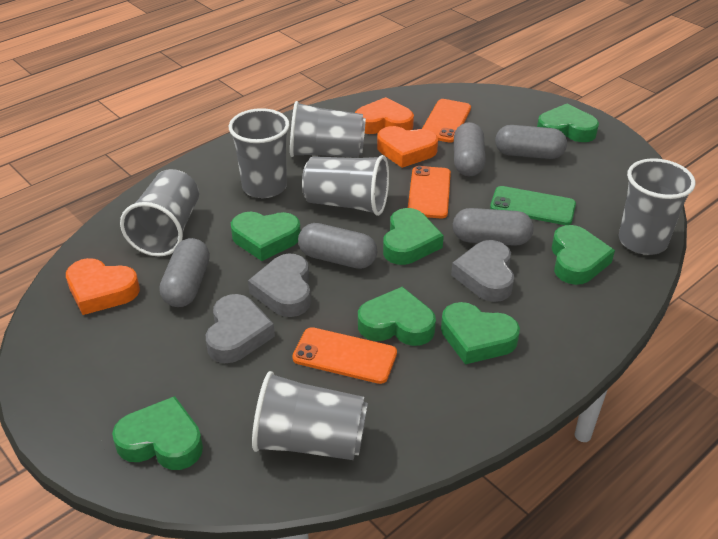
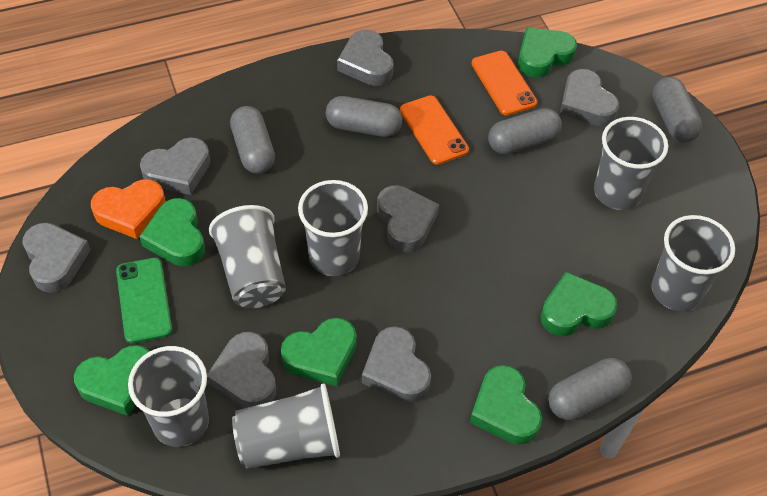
green heart: 7 -> 6
grey heart: 3 -> 7
orange heart: 3 -> 1
orange phone: 3 -> 2

